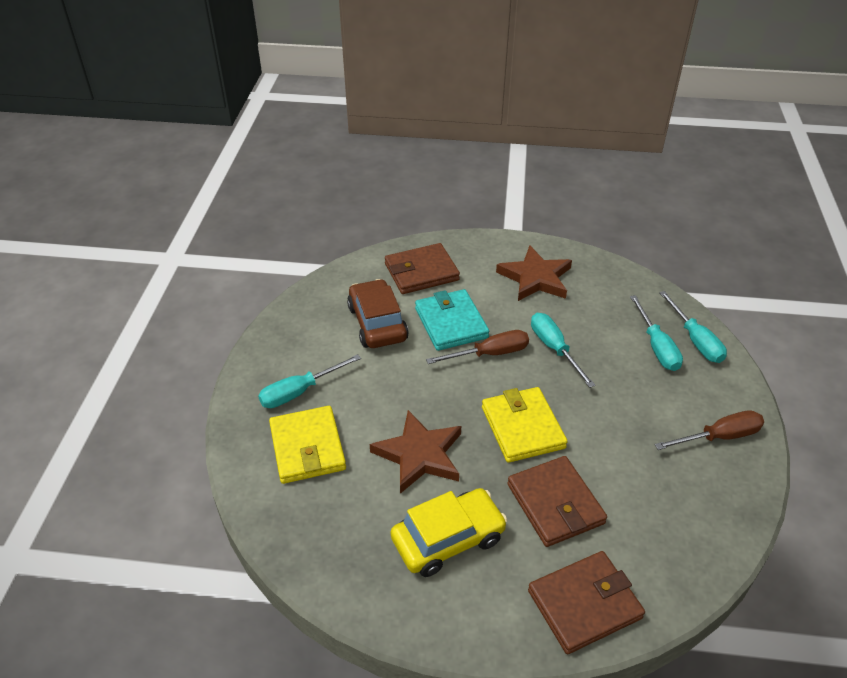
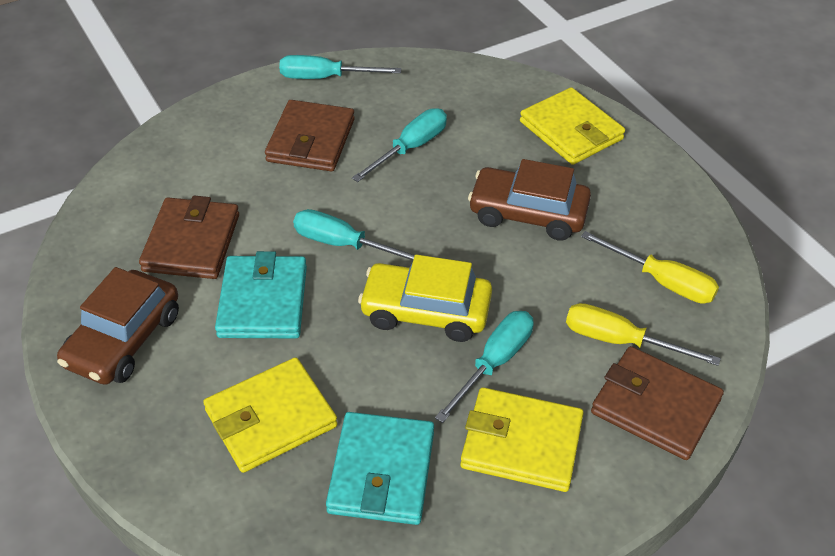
brown car: 1 -> 2
brown screwdriver: 2 -> 0
brown star: 2 -> 0
turquoise wallet: 1 -> 2
yellow screwdriver: 0 -> 2
yellow wallet: 2 -> 3

